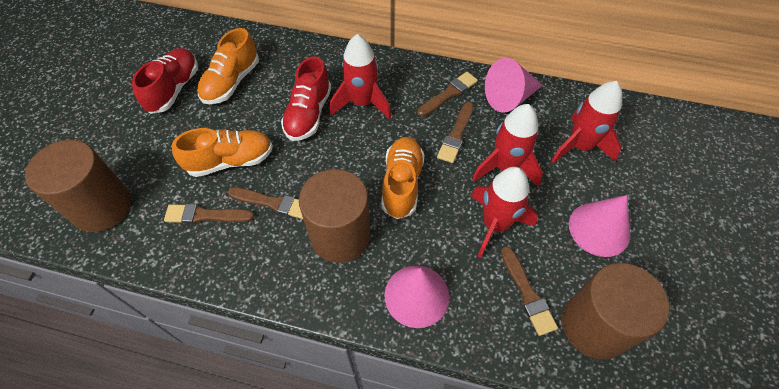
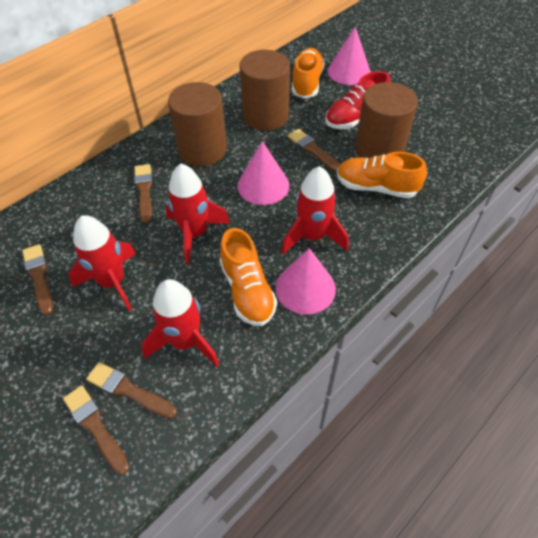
red shoe: 2 -> 1

